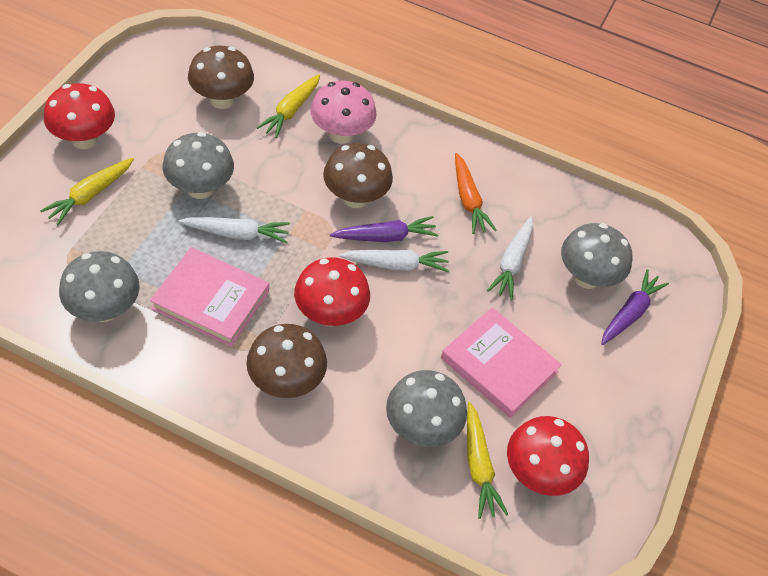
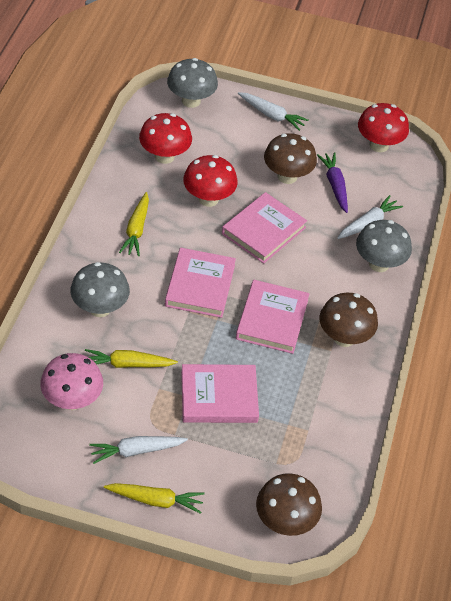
grey mushroom: 4 -> 3
orange carrot: 1 -> 0
pink book: 2 -> 4
purple carrot: 2 -> 1

